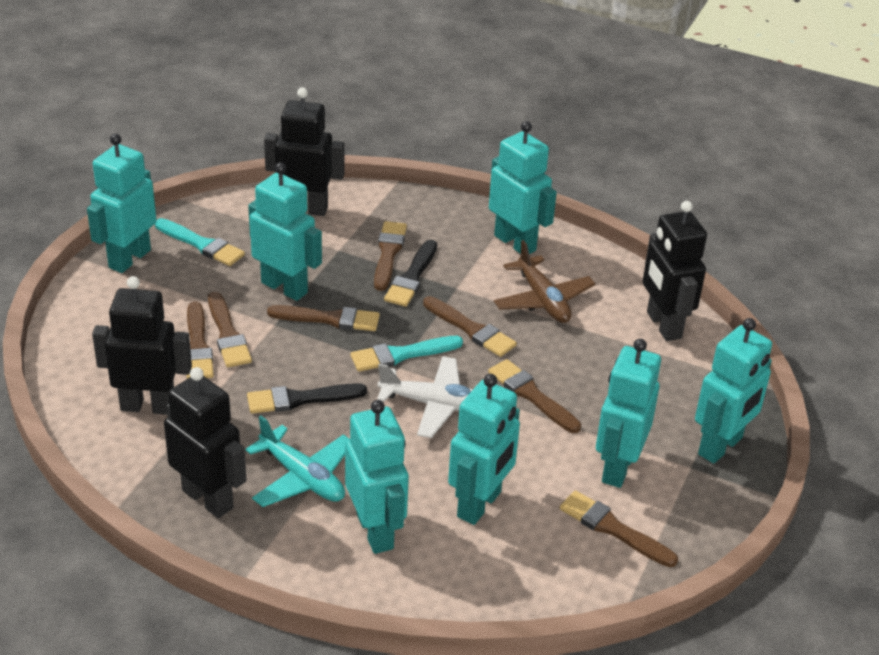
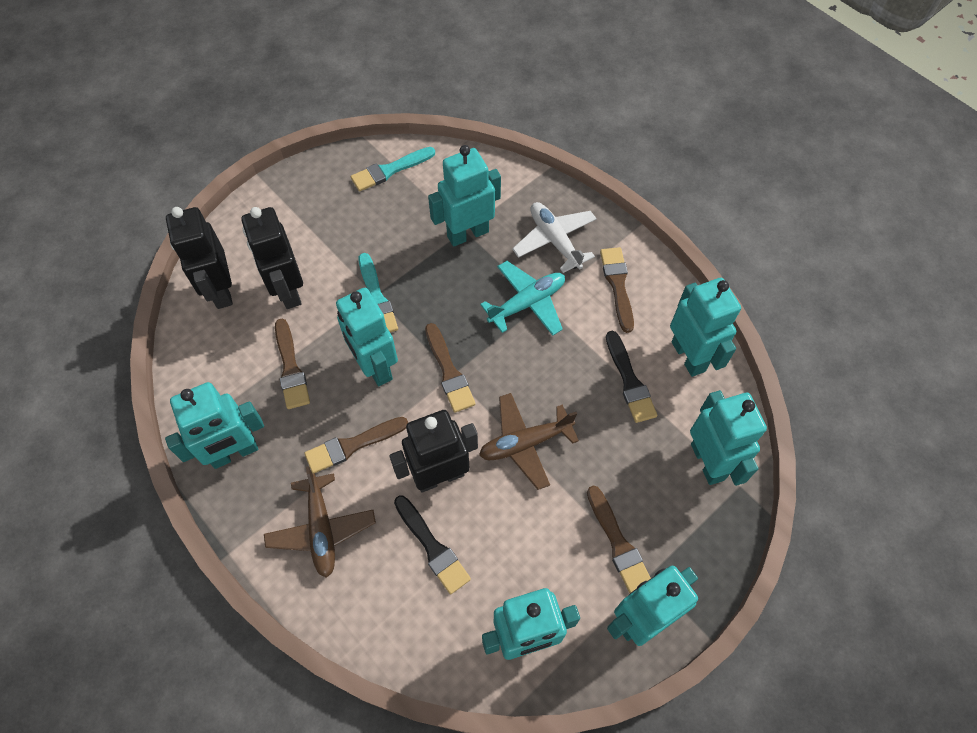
black robot: 4 -> 3
brown brush: 7 -> 5
brown plane: 1 -> 2

